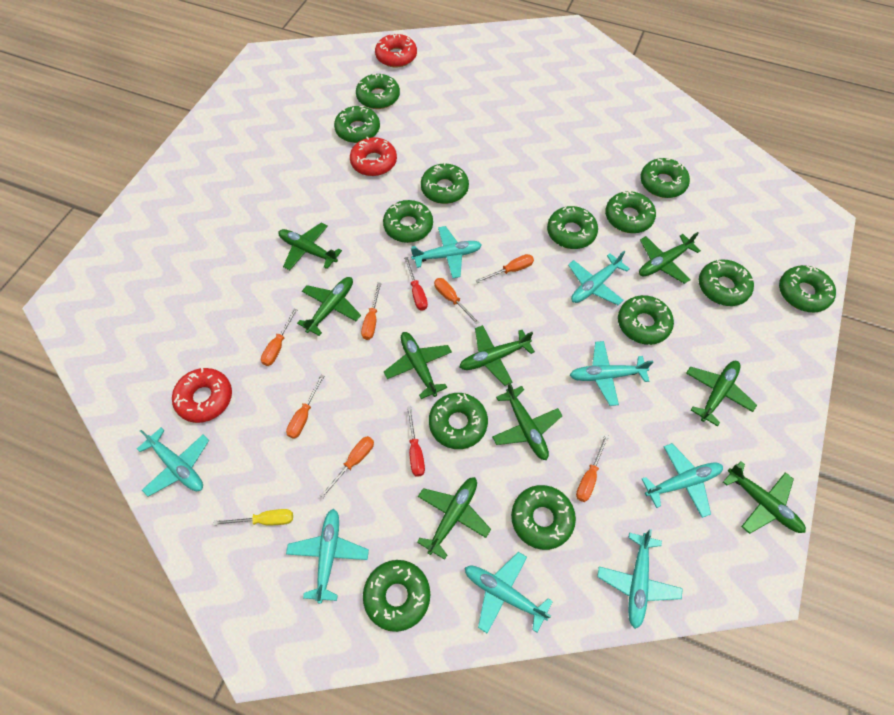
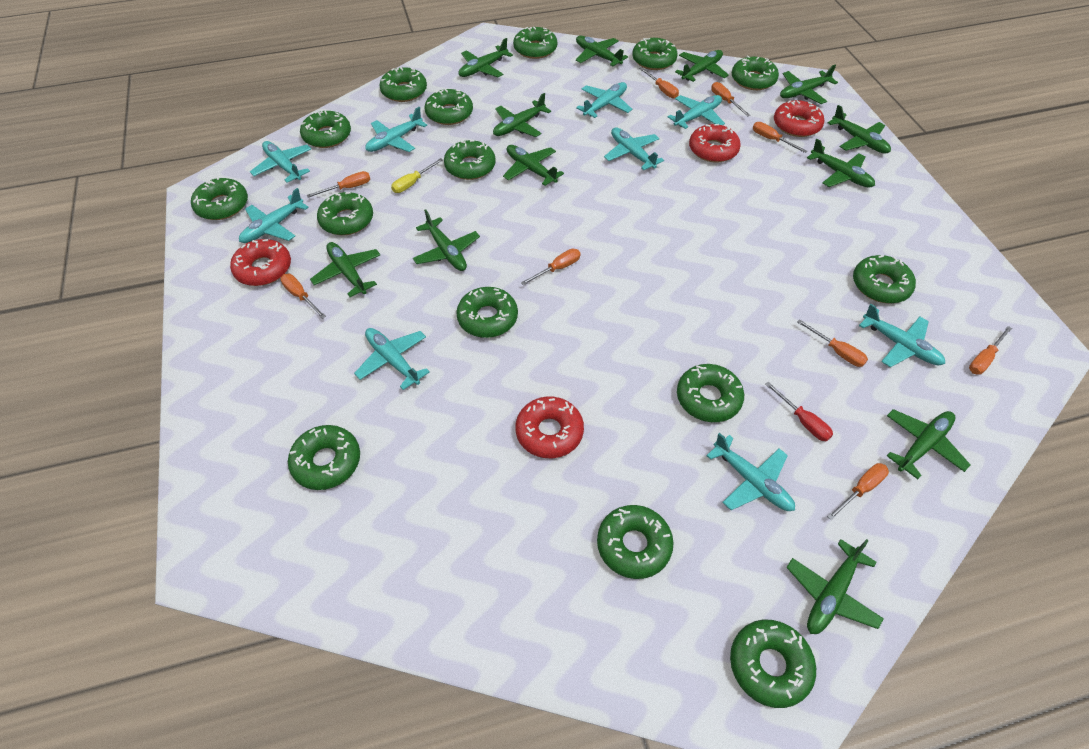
green donut: 13 -> 15
green plane: 9 -> 12
orange screwdriver: 7 -> 9
red donut: 3 -> 4
red screwdriver: 2 -> 1
turquoise plane: 8 -> 9

